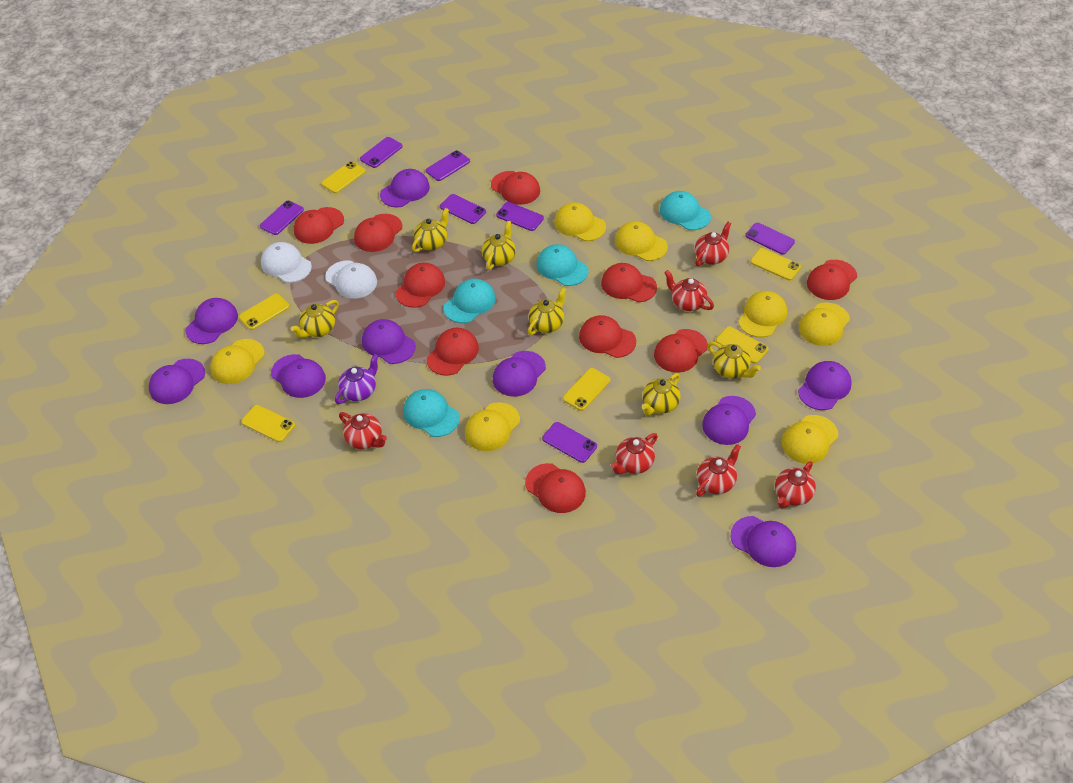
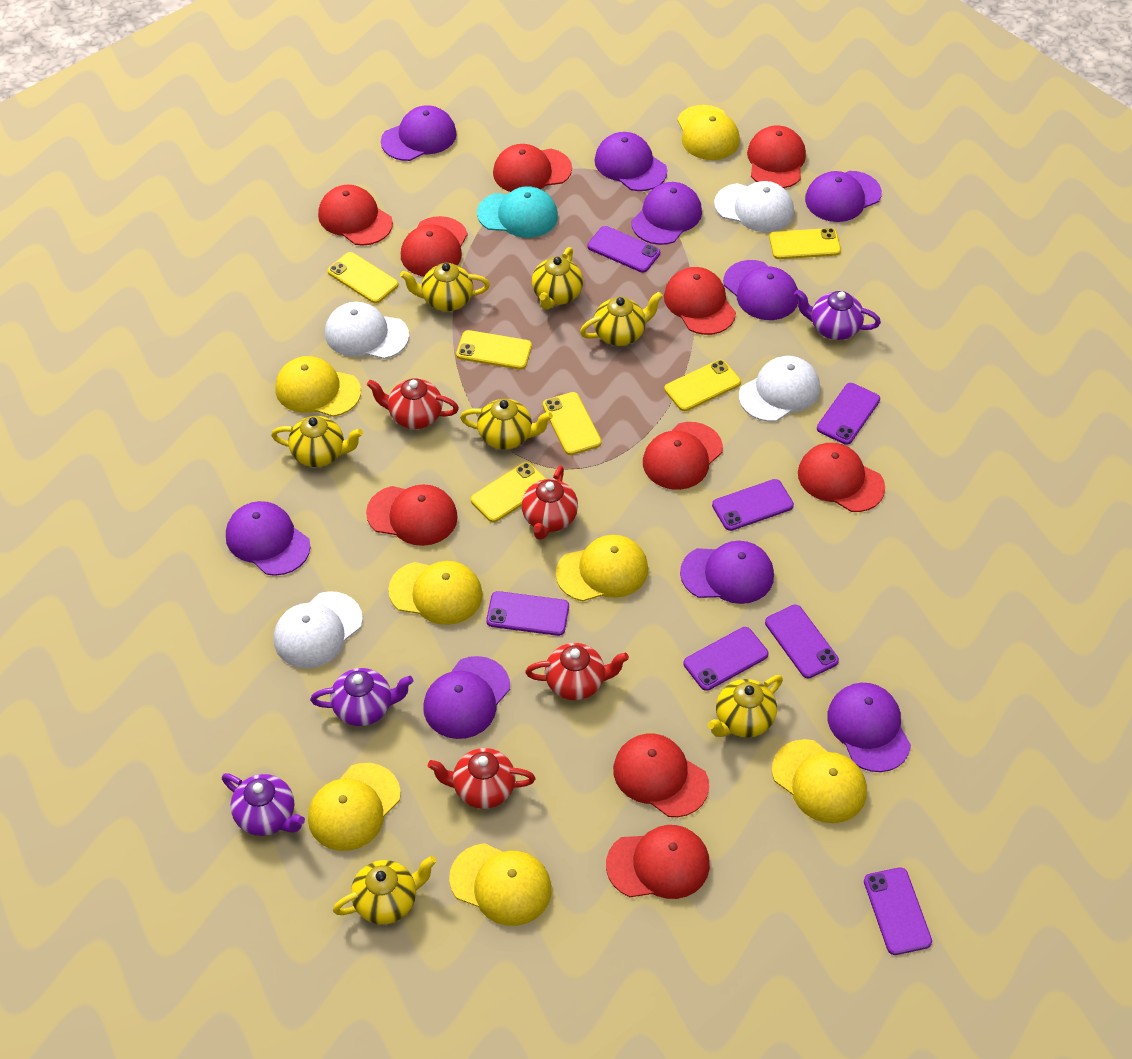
purple teapot: 1 -> 3
red teapot: 6 -> 4
turquoise cap: 4 -> 1
white cap: 2 -> 4
yellow teapot: 6 -> 7

